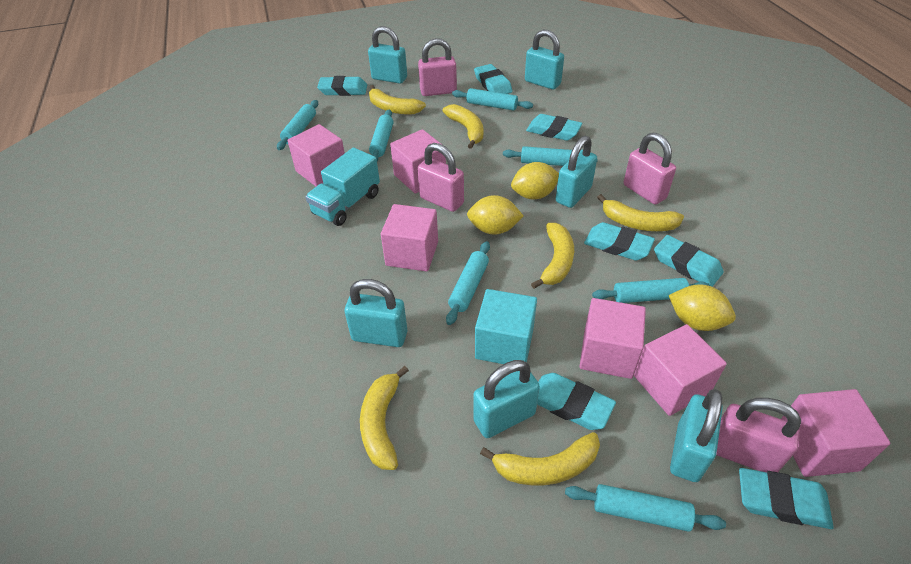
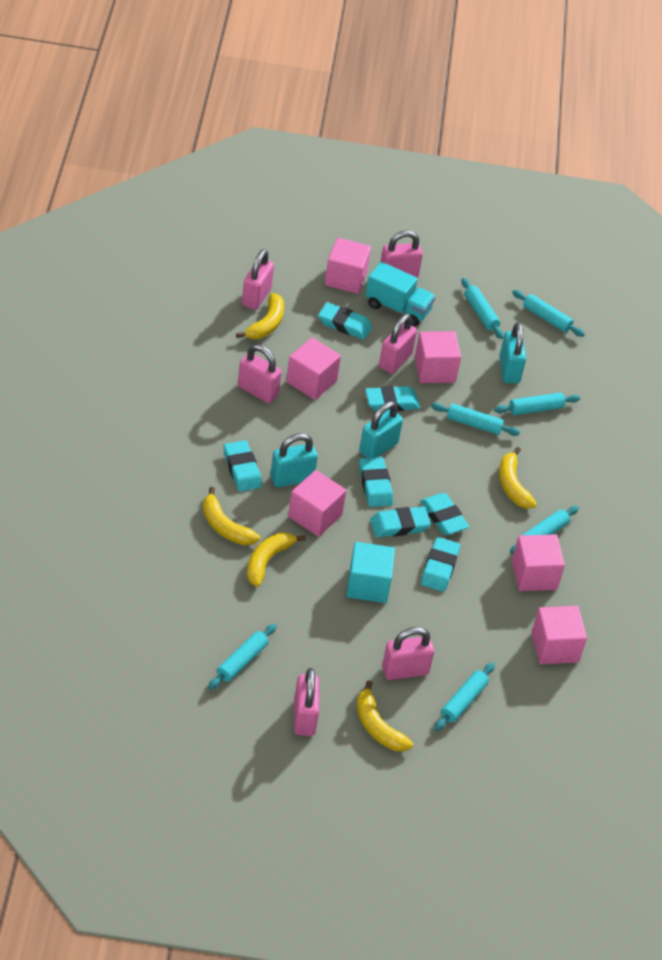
pink padlock: 4 -> 6
turquoise padlock: 6 -> 3
yellow banana: 6 -> 5
yellow lemon: 3 -> 0

